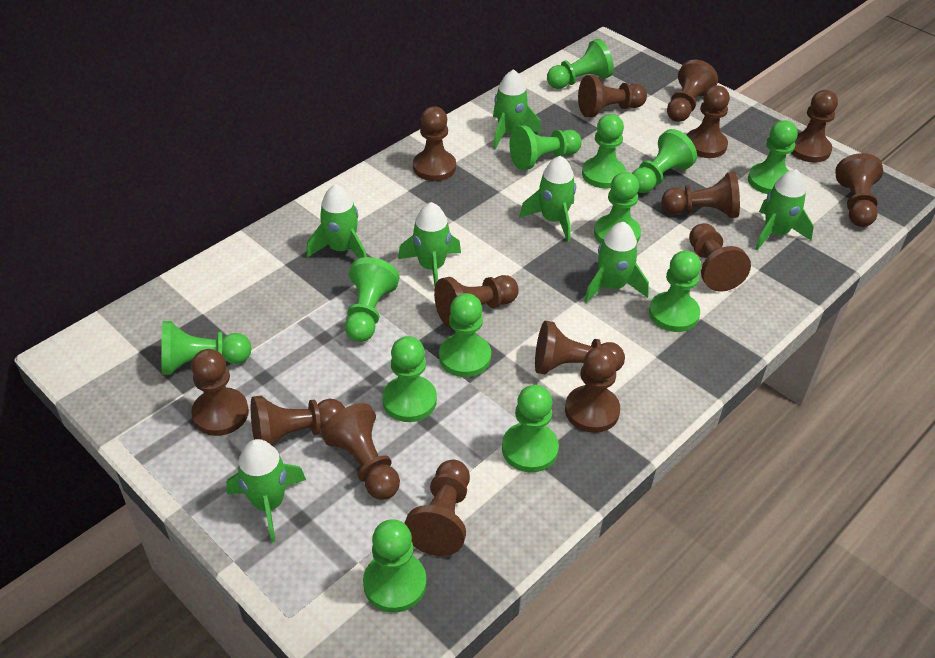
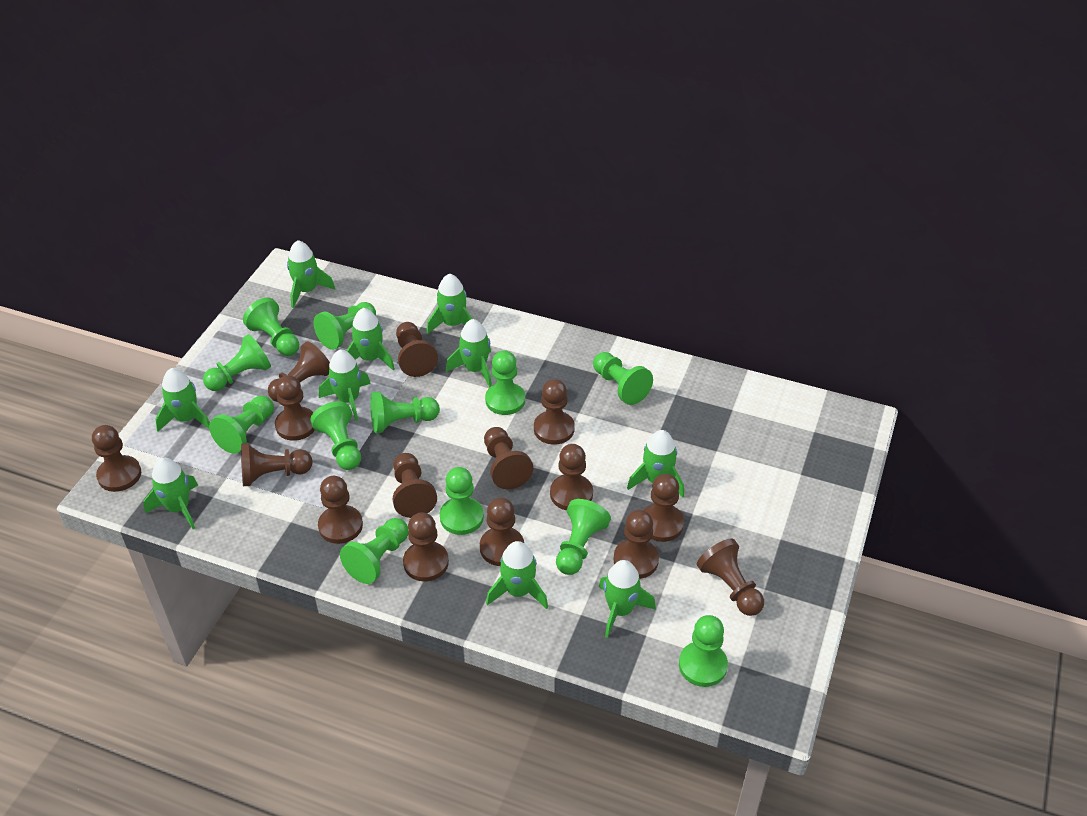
green pawn: 13 -> 12
green rocket: 7 -> 10

